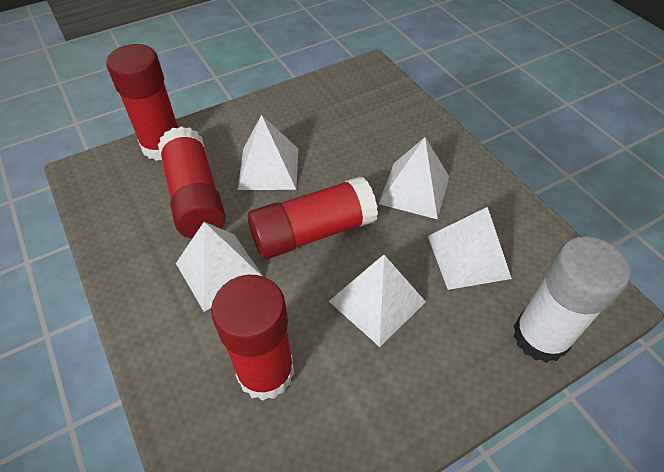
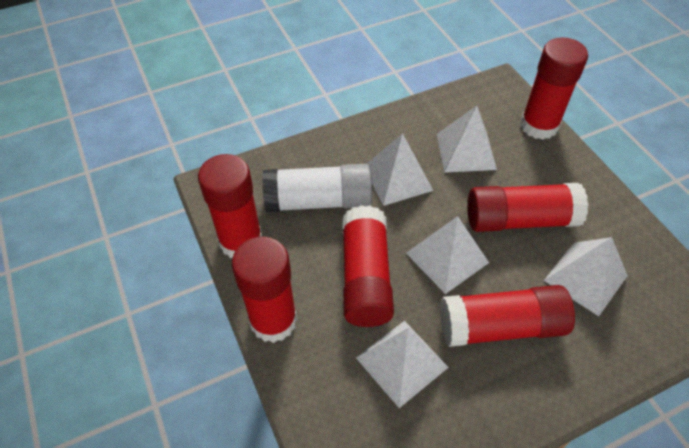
red glue stick: 4 -> 6

